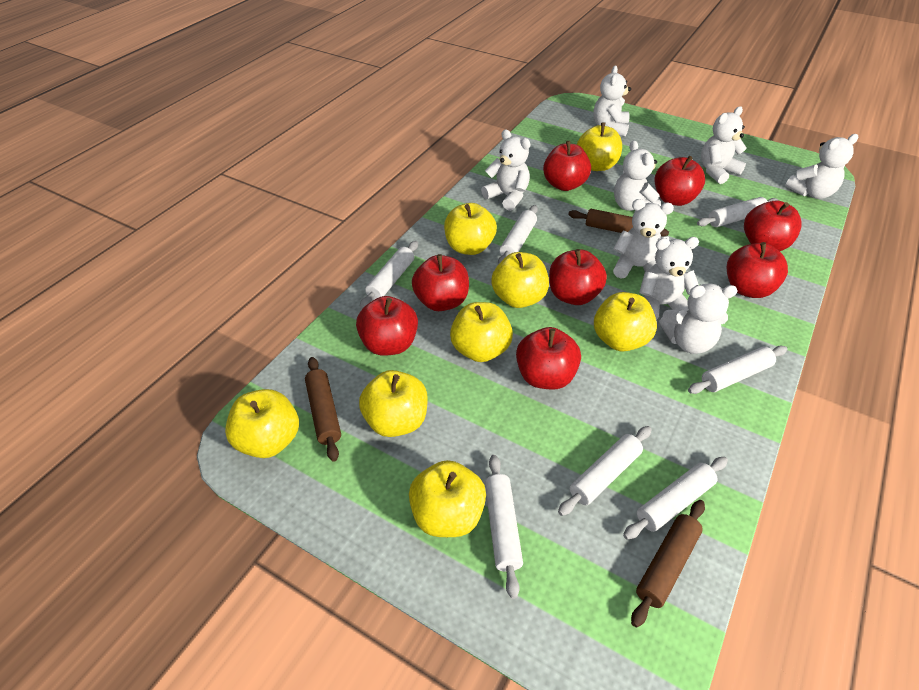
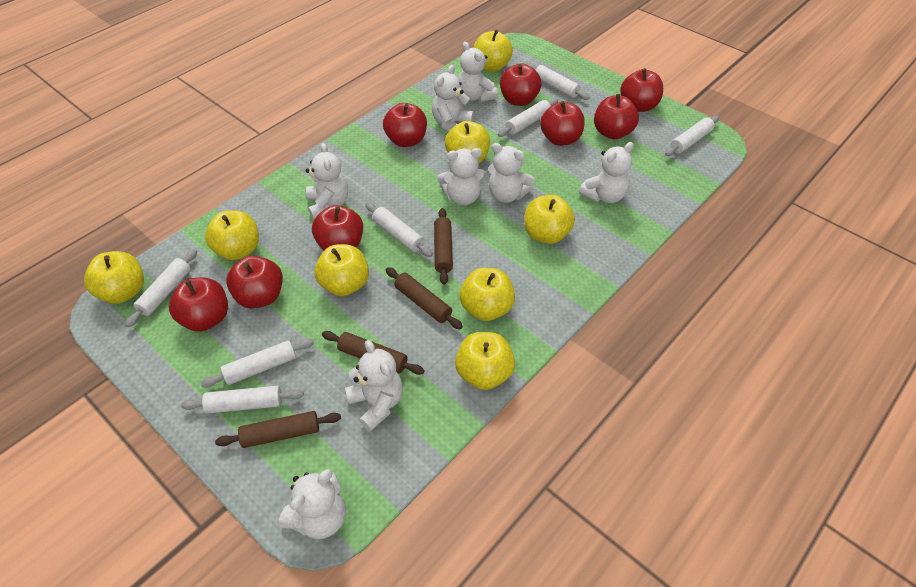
brown rolling pin: 3 -> 4

